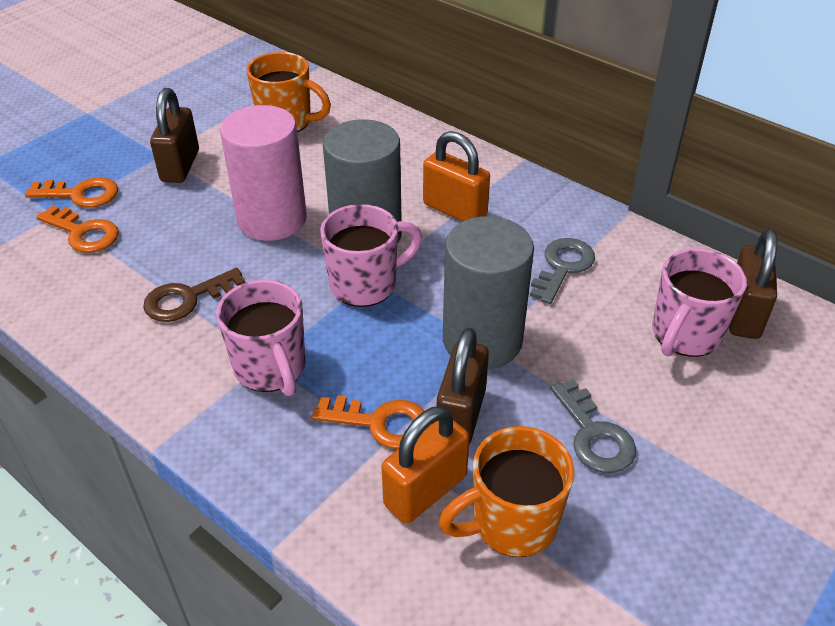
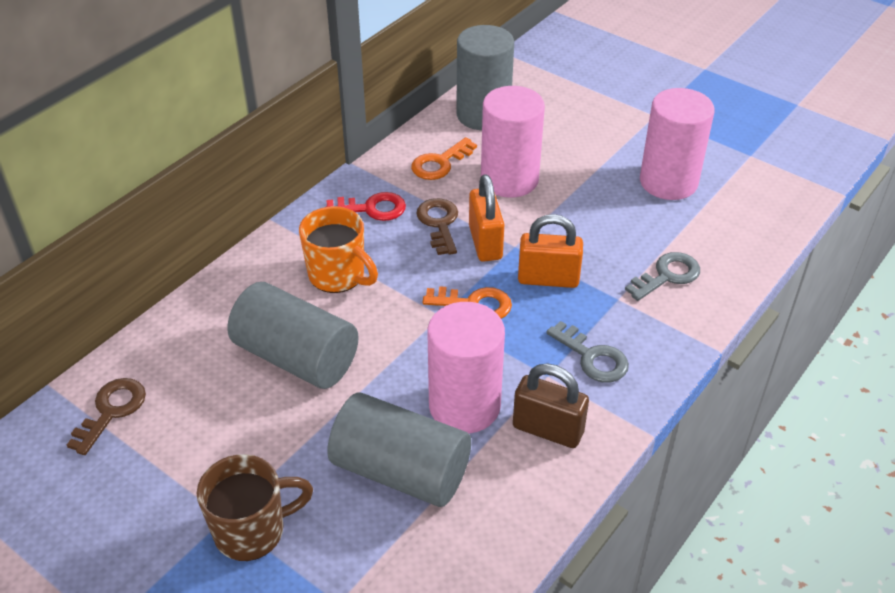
brown key: 1 -> 2
brown mug: 0 -> 1
brown padlock: 3 -> 1
grey cylinder: 2 -> 3
orange key: 3 -> 2
orange mug: 2 -> 1
pink cylinder: 1 -> 3
pink mug: 3 -> 0
red key: 0 -> 1

